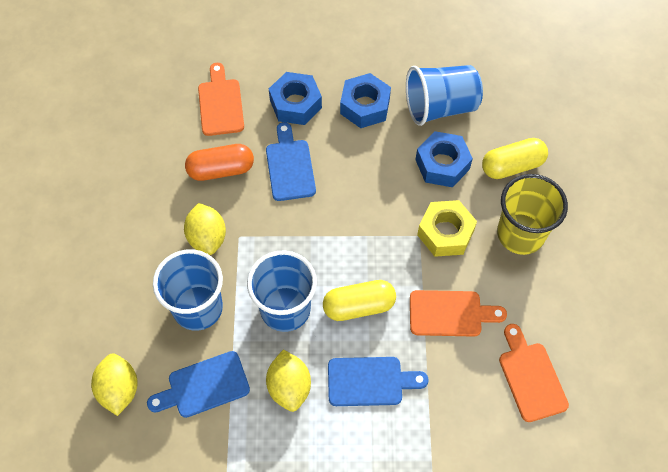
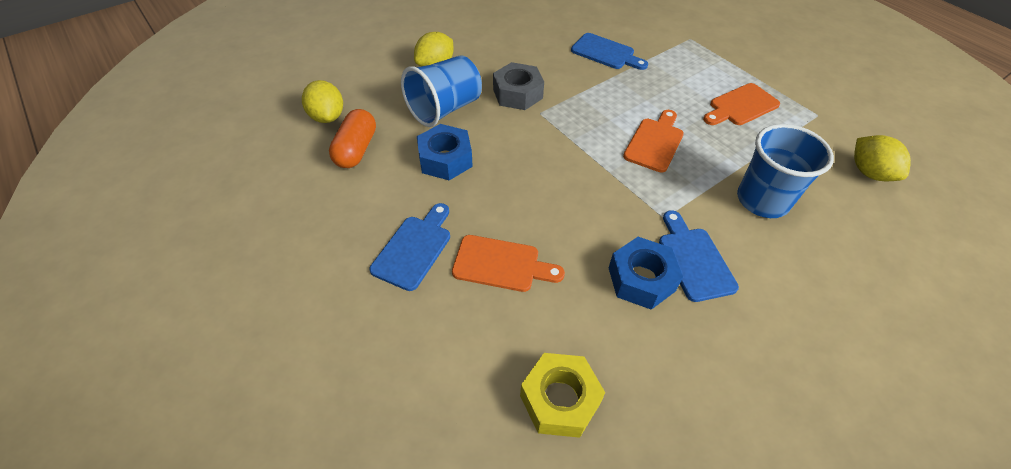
blue cup: 3 -> 2
blue nut: 3 -> 2
grey nut: 0 -> 1
yellow capsule: 2 -> 0
yellow cup: 1 -> 0

